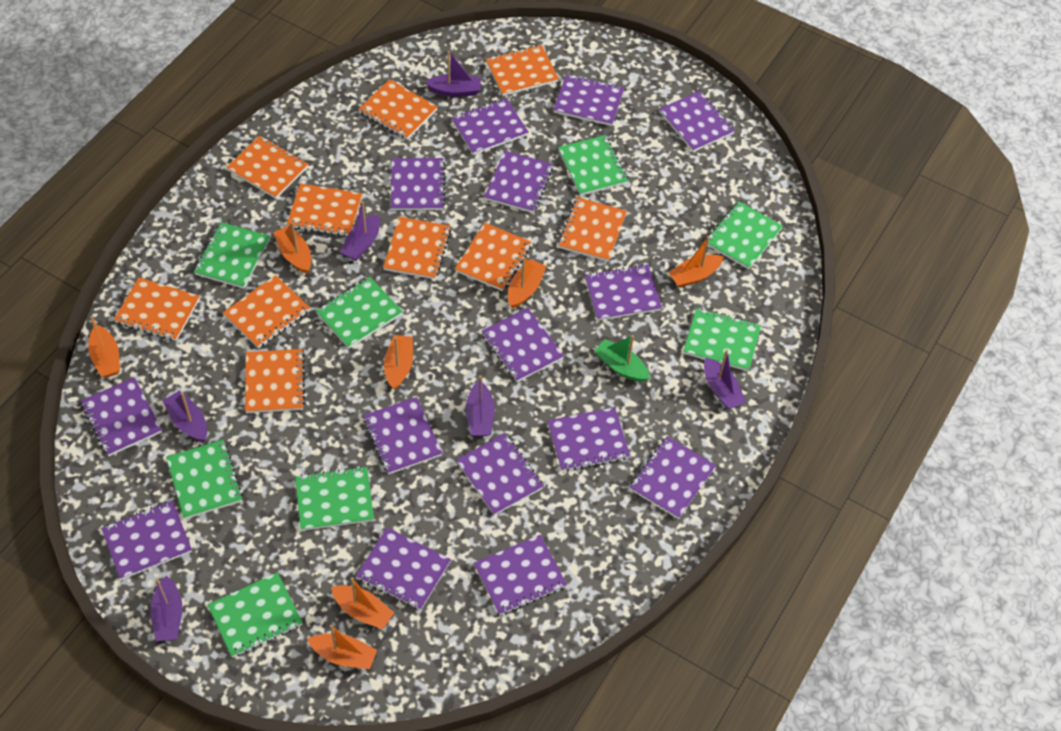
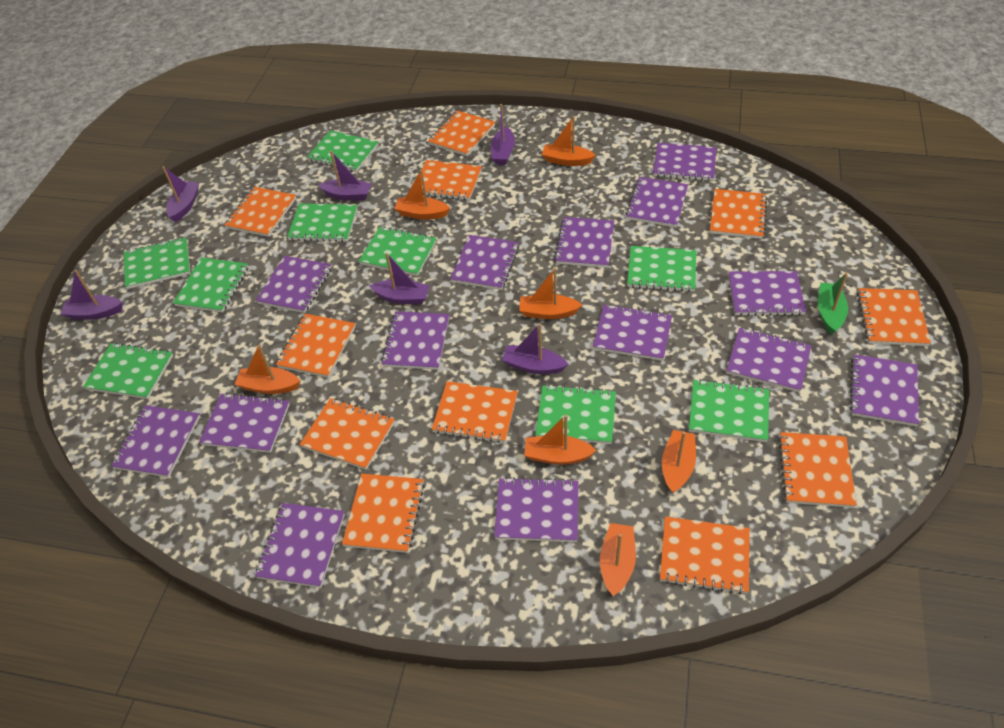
green notebook: 8 -> 9
orange notebook: 10 -> 11
purple notebook: 15 -> 14

